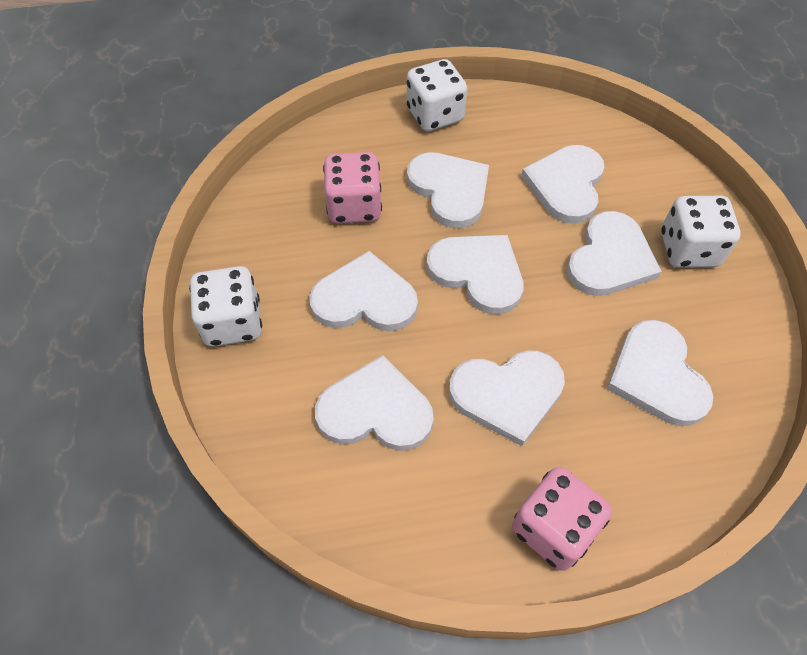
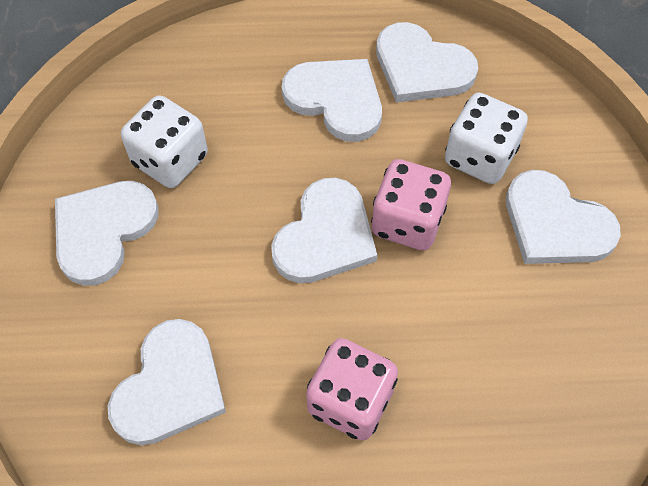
white dice: 3 -> 2
white heart: 8 -> 6

